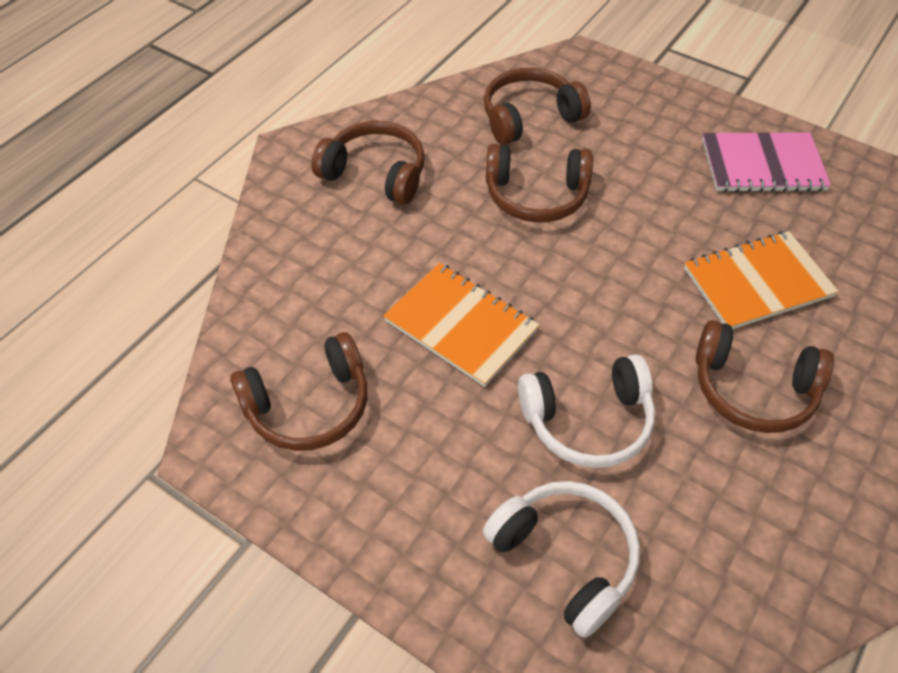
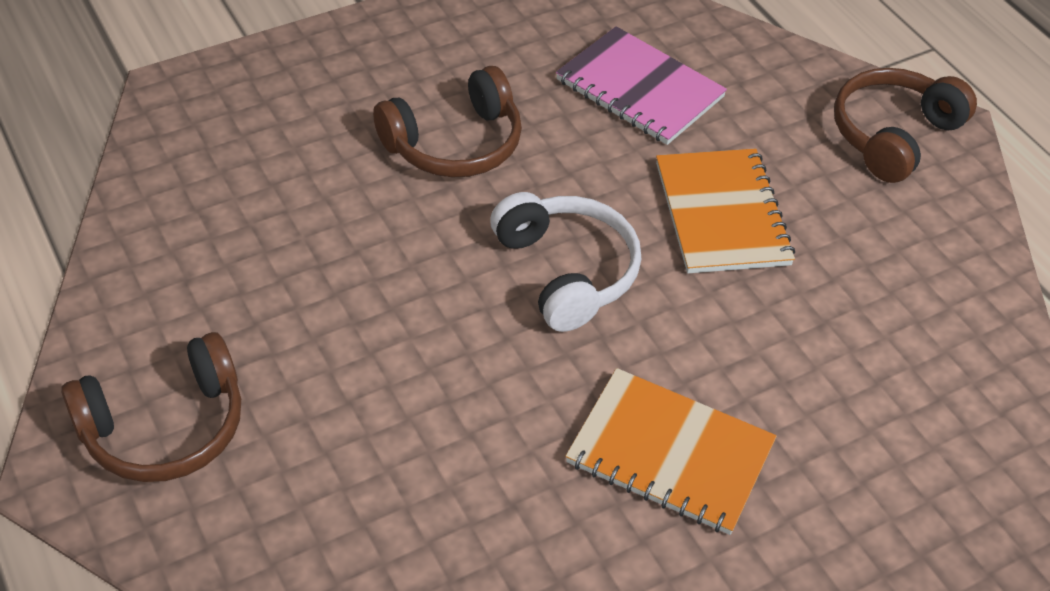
brown headphones: 5 -> 3
white headphones: 2 -> 1

